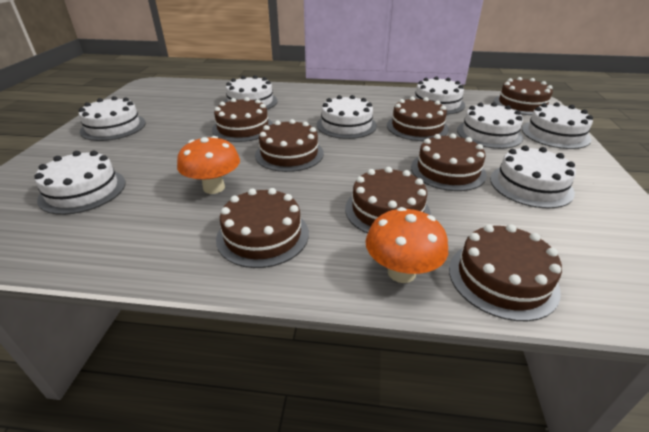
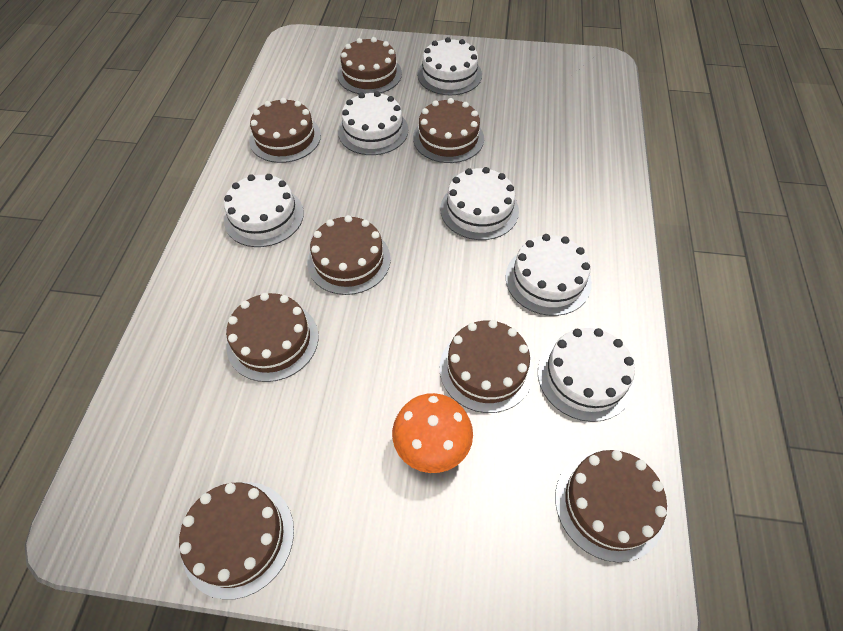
orange mushroom: 2 -> 1
white cake: 8 -> 6

